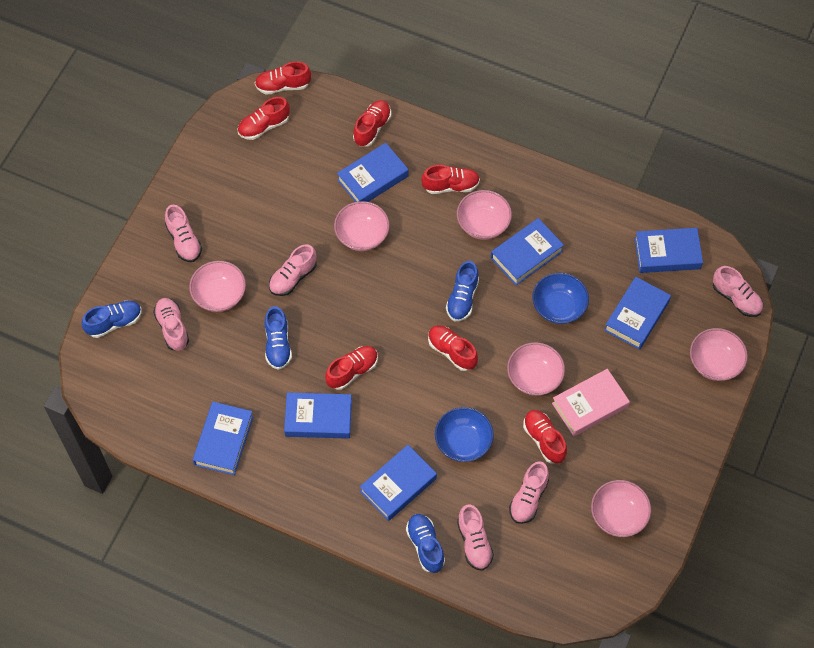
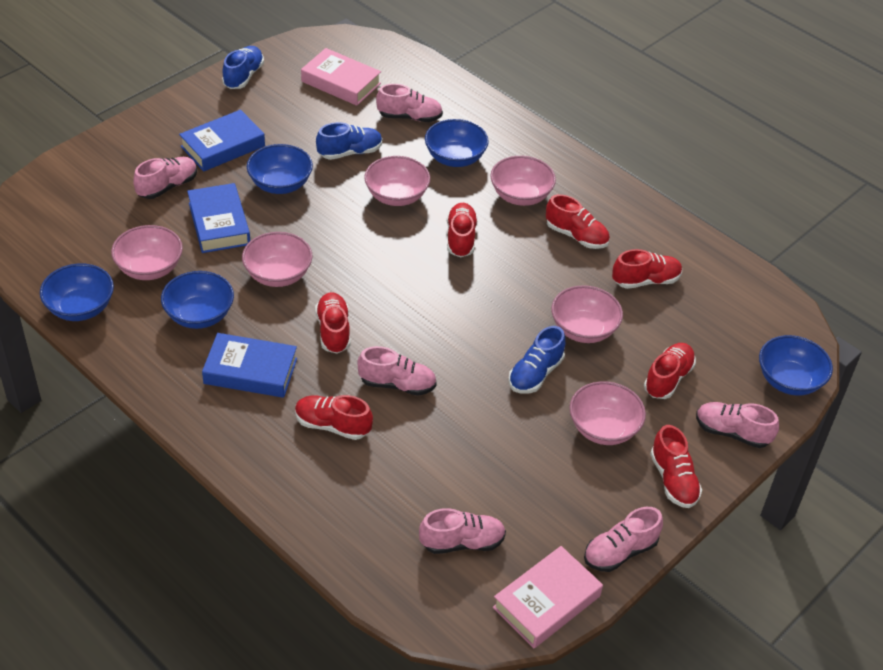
blue book: 7 -> 3
blue bowl: 2 -> 5
blue shoe: 4 -> 3
pink book: 1 -> 2

